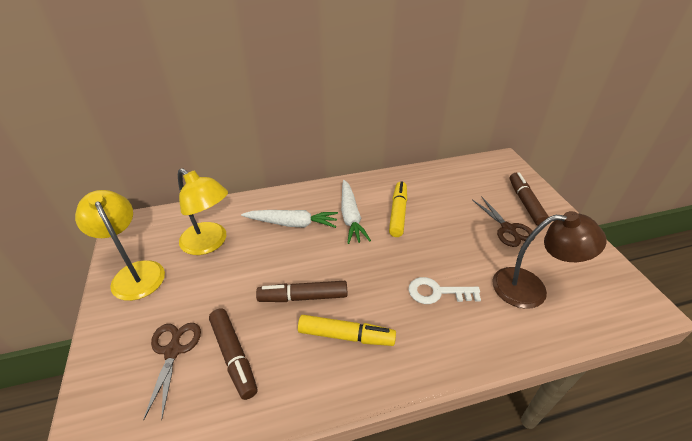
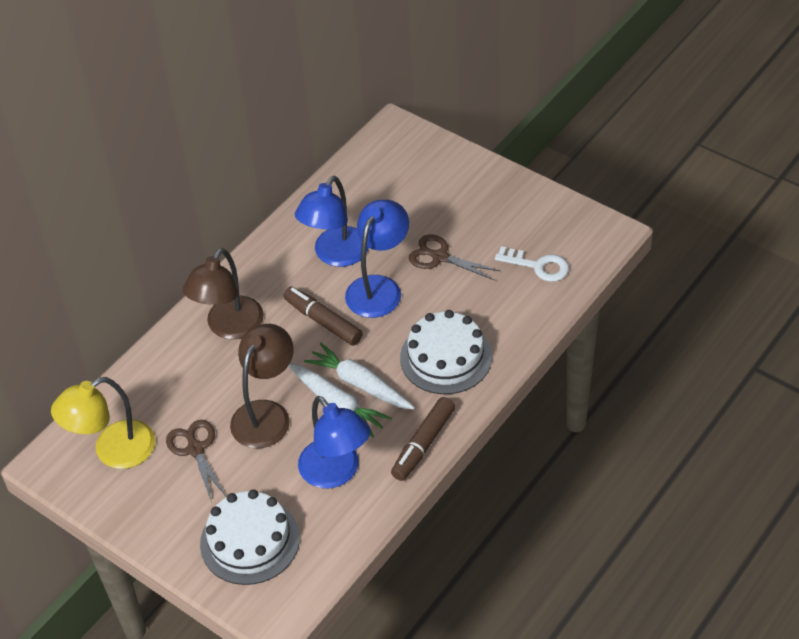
blue lamp: 0 -> 3
brown lamp: 1 -> 2
brown marker: 3 -> 2
white cake: 0 -> 2
yellow lamp: 2 -> 1
yellow marker: 2 -> 0

